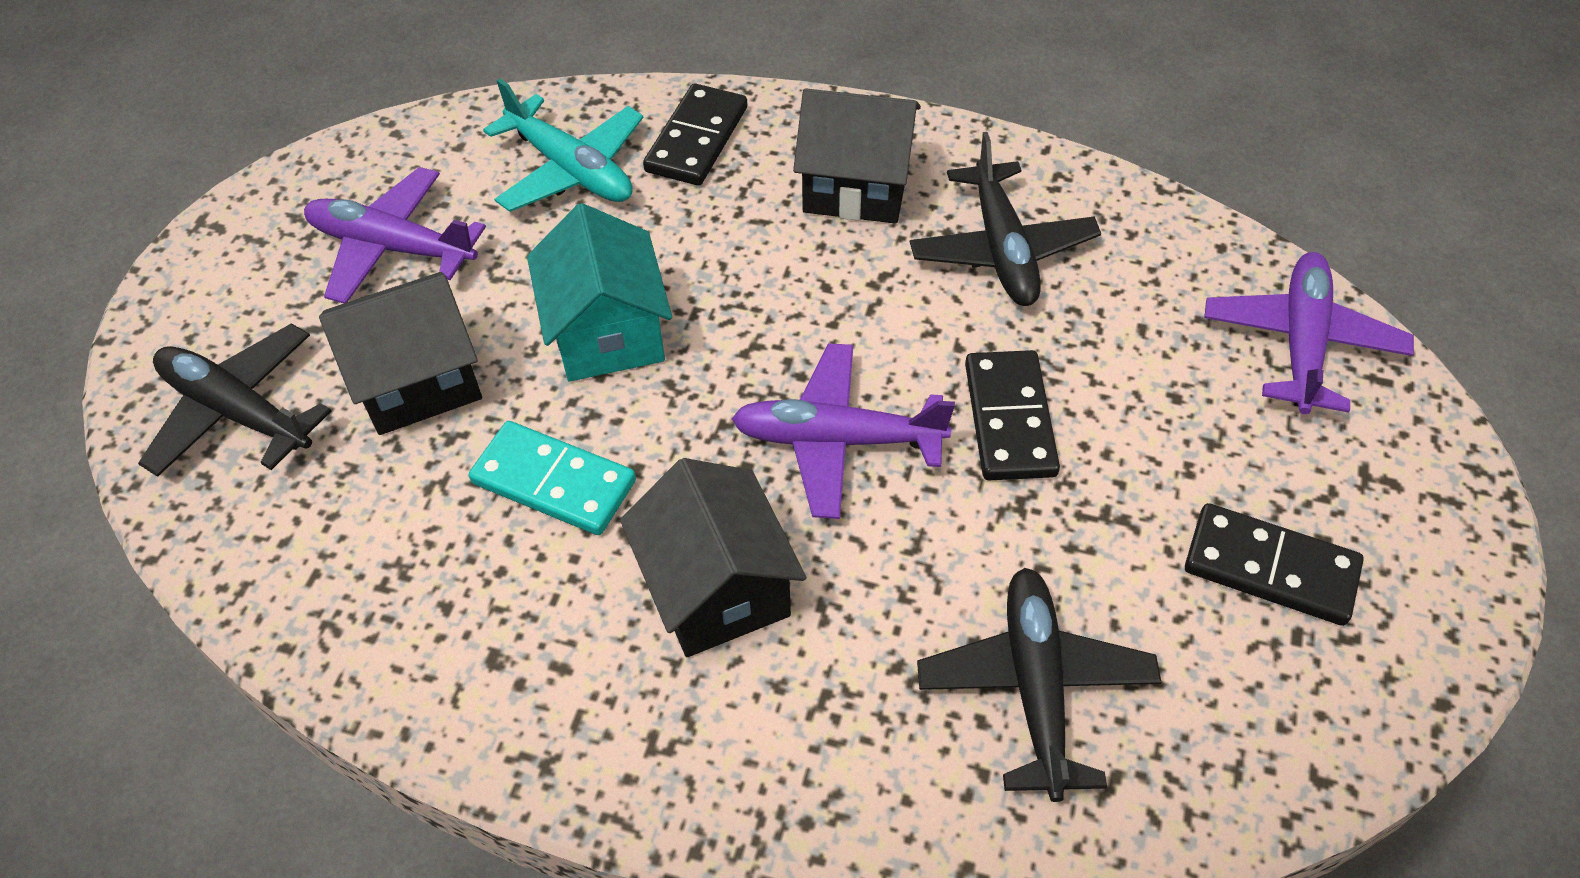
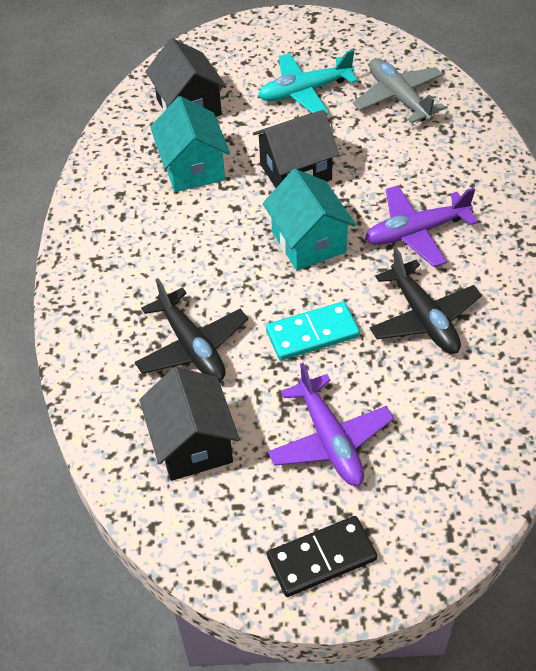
black domino: 3 -> 1
black plane: 3 -> 2
grey plane: 0 -> 1
purple plane: 3 -> 2
turquoise house: 1 -> 2

